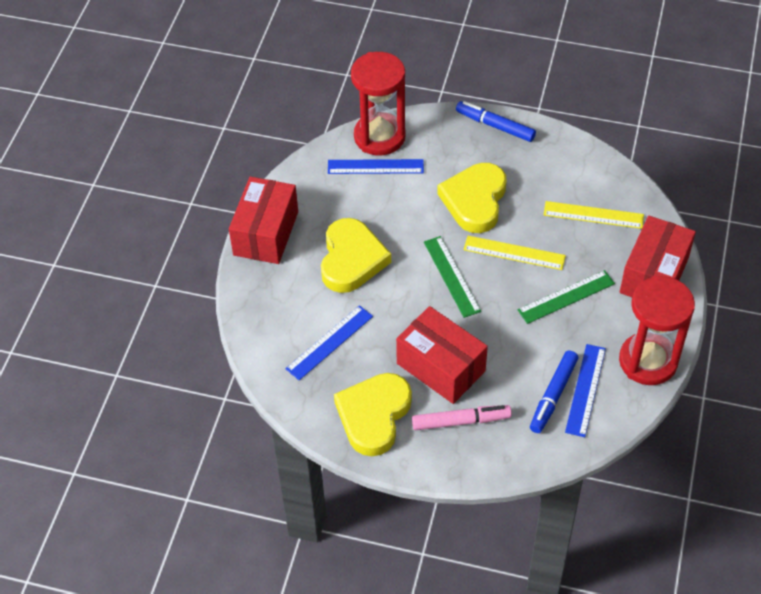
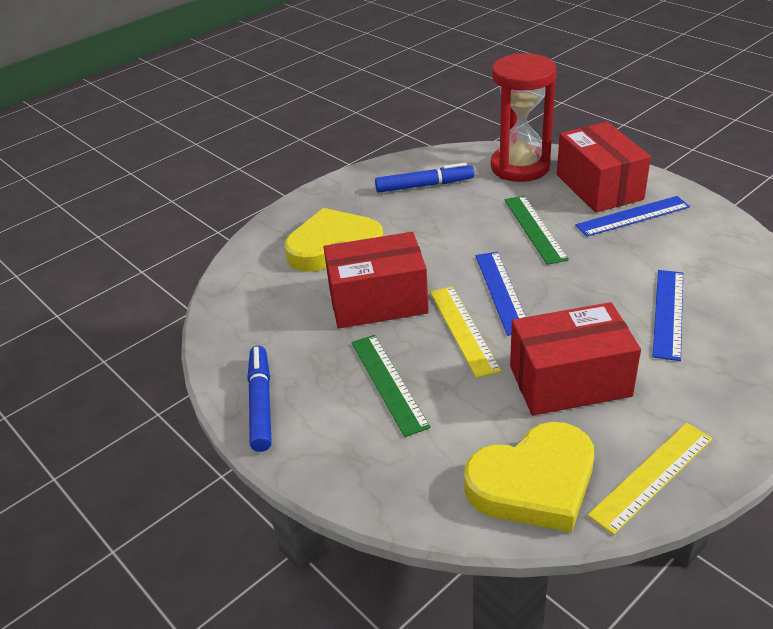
pink marker: 1 -> 0
red hourglass: 2 -> 1
yellow heart: 3 -> 2

